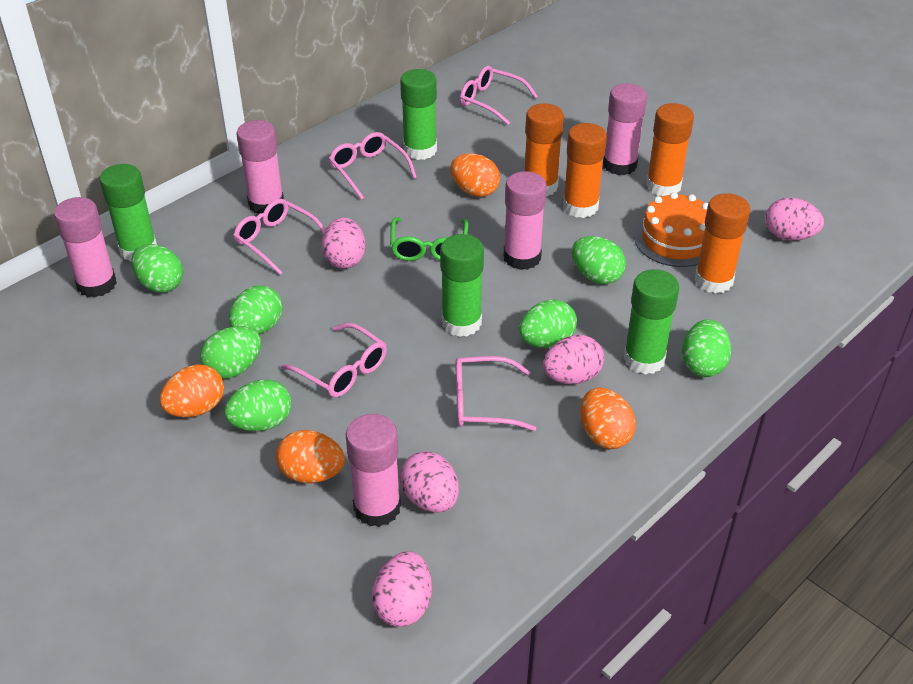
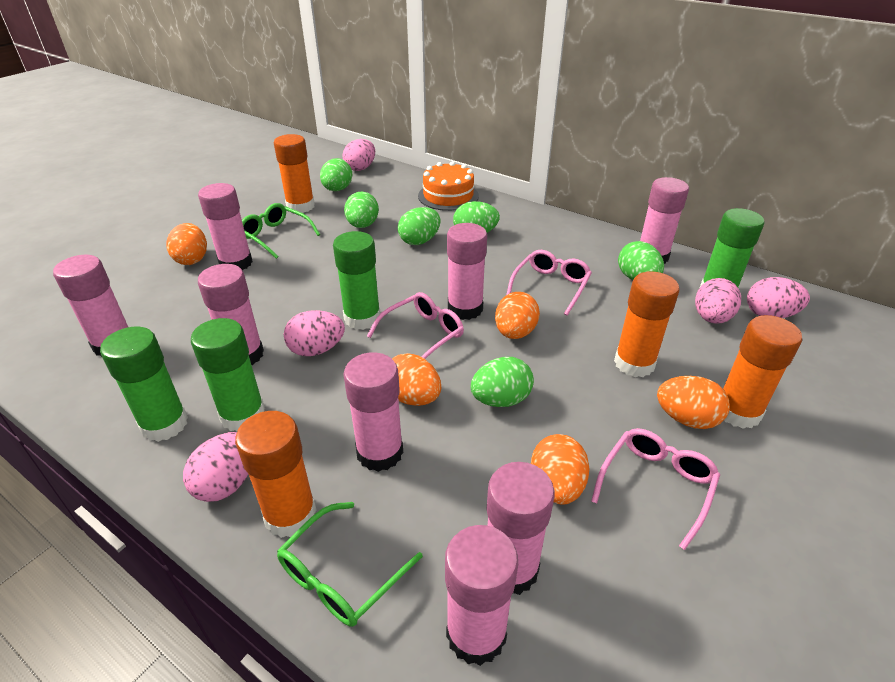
green egg: 7 -> 6
green glasses: 1 -> 2
orange egg: 4 -> 5
pink glasses: 5 -> 3
pink glue stick: 5 -> 8

